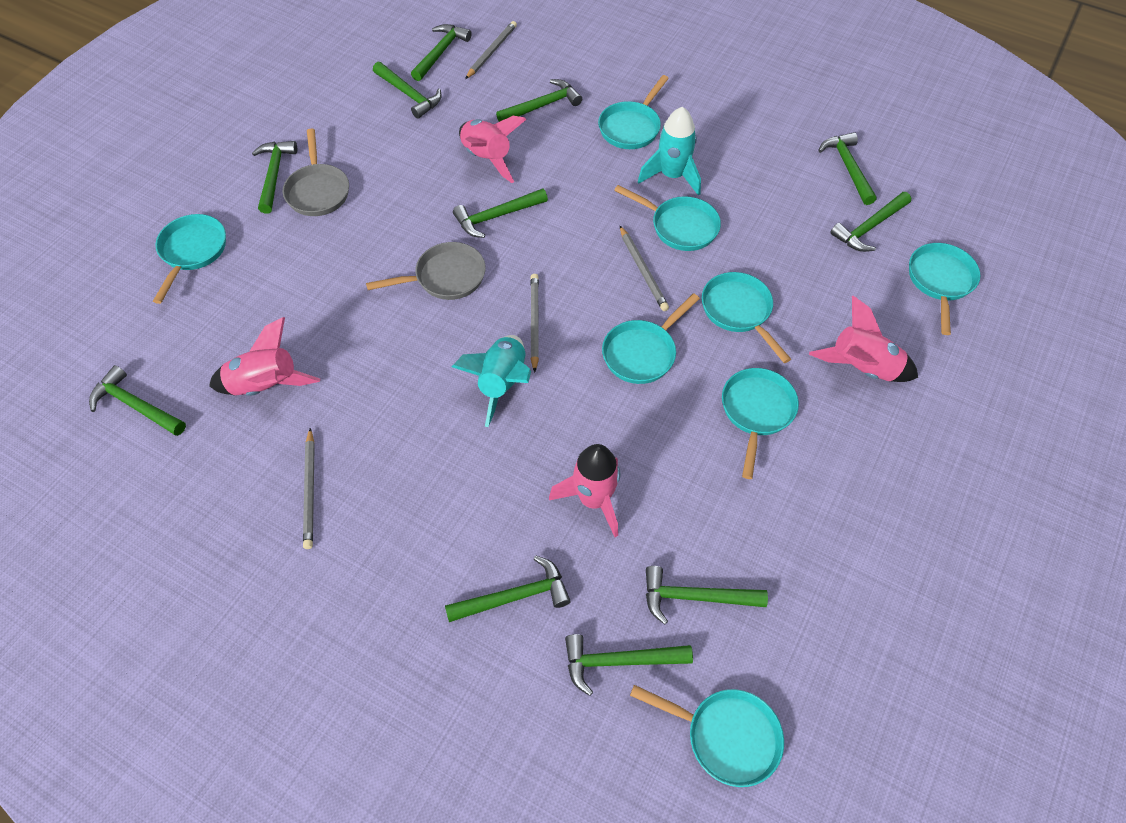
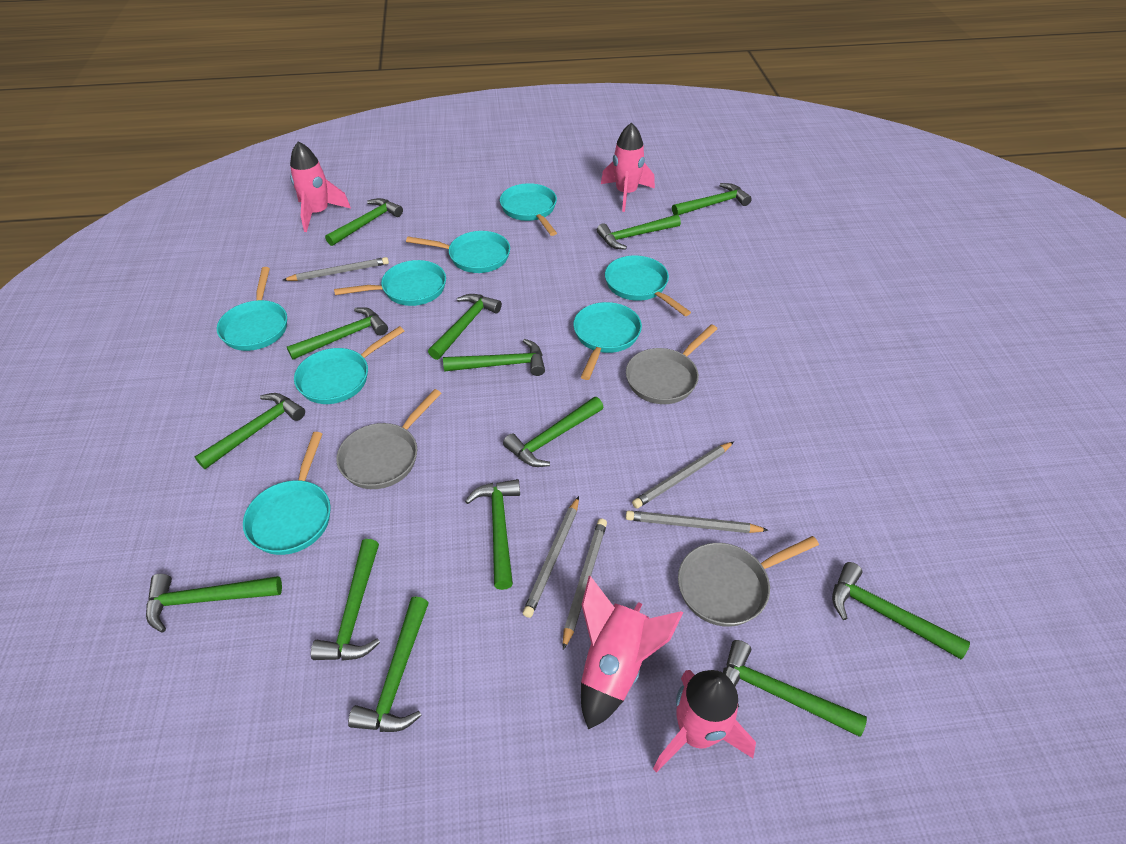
green hammer: 11 -> 14
grey pan: 2 -> 3
grey pencil: 4 -> 5
turquoise rocket: 2 -> 0

